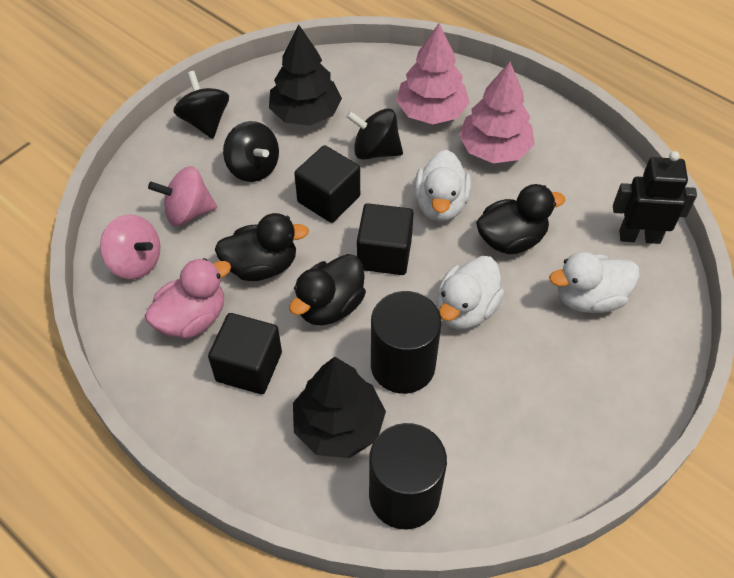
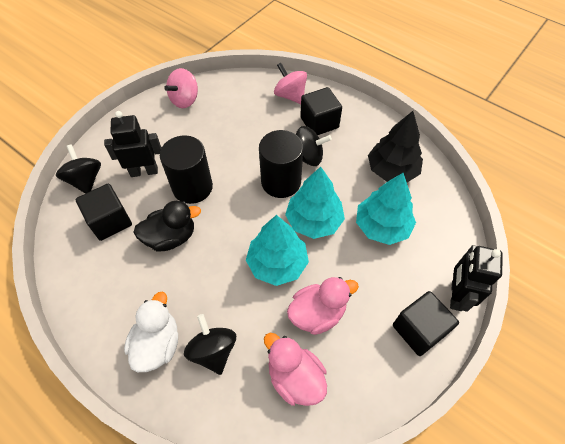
black duck: 3 -> 1
black robot: 1 -> 2
black tree: 2 -> 1
pink duck: 1 -> 2
pink tree: 2 -> 0
turquoise tree: 0 -> 3
white duck: 3 -> 1

